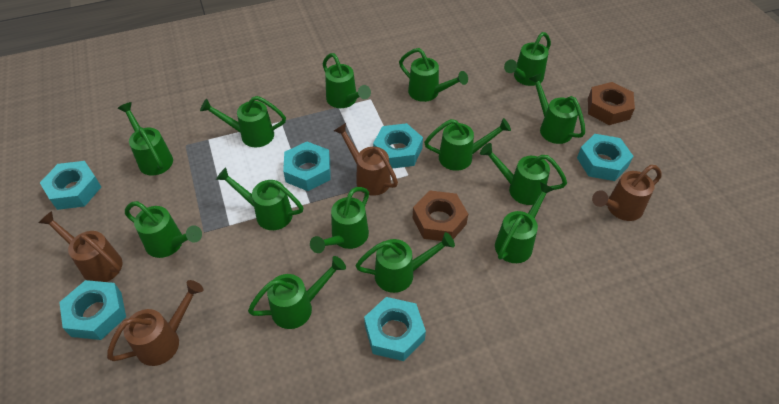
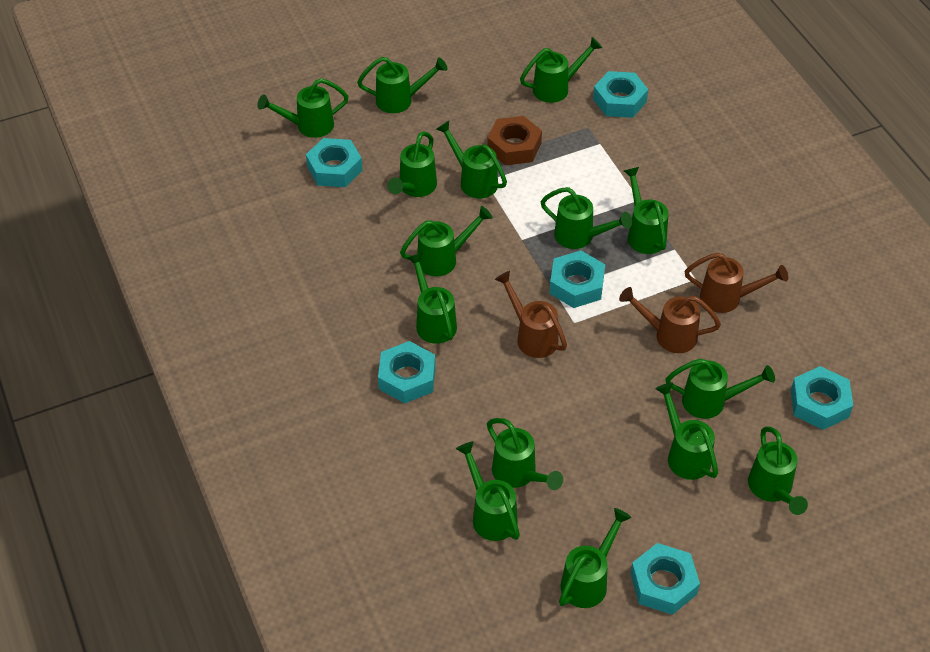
brown nut: 2 -> 1
brown watering can: 4 -> 3
green watering can: 14 -> 15

